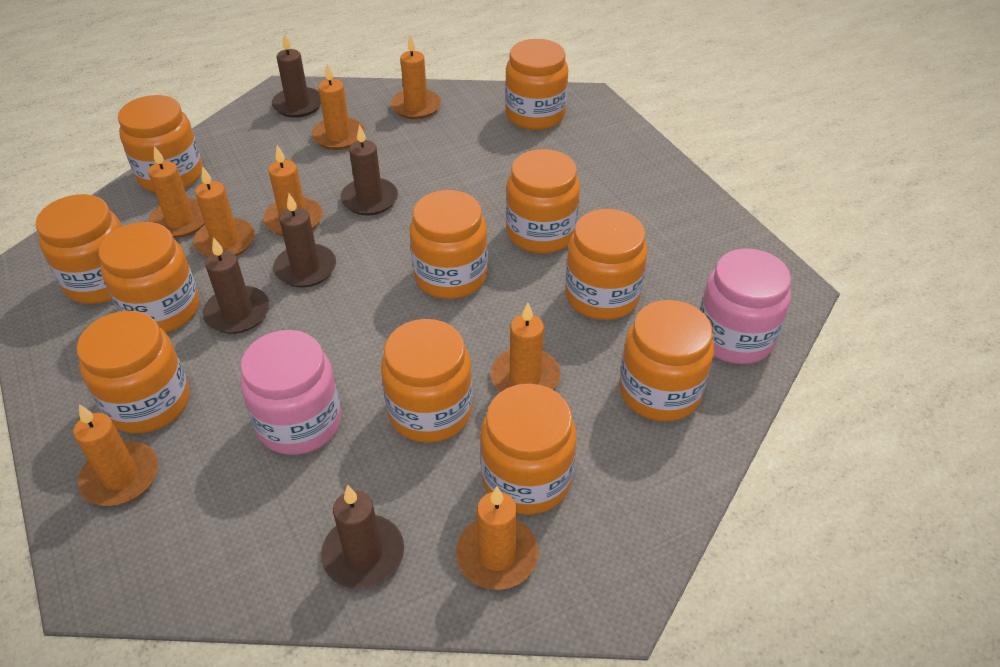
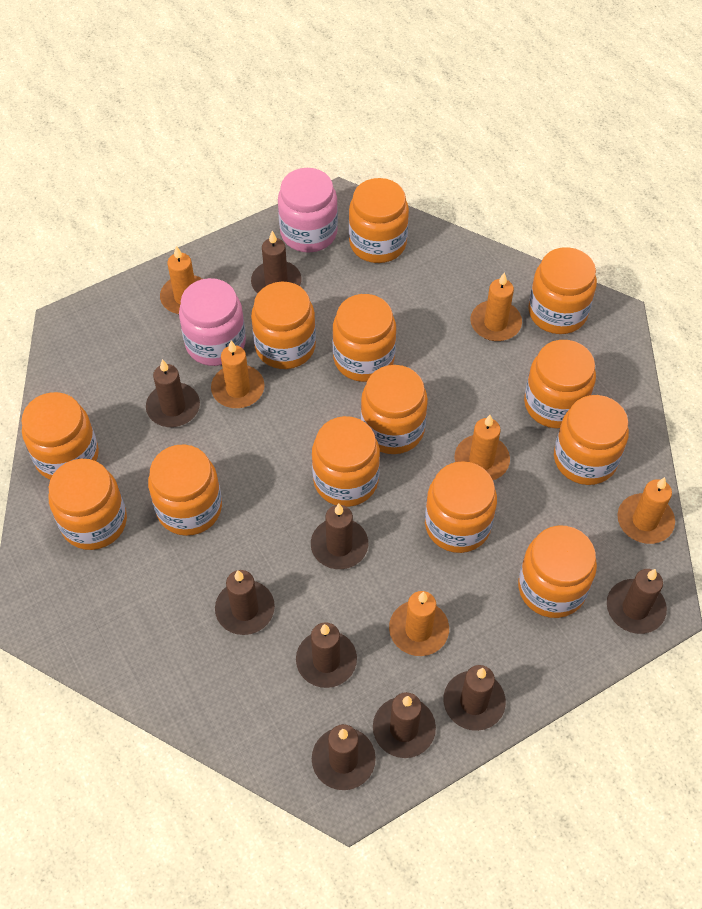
brown candle: 5 -> 9
orange candle: 8 -> 6
orange jar: 11 -> 13

